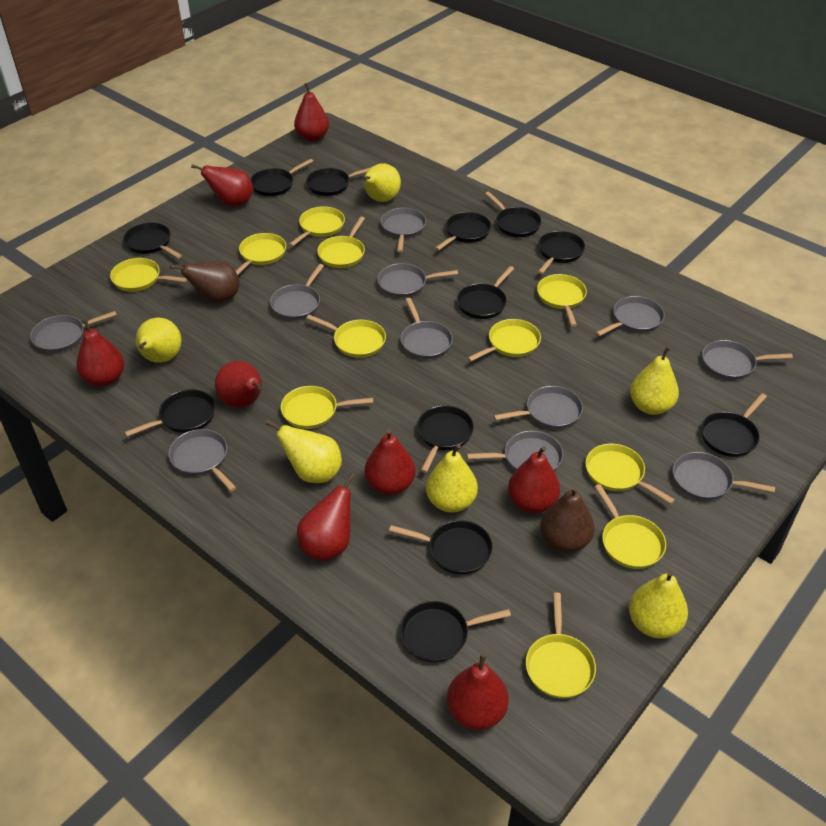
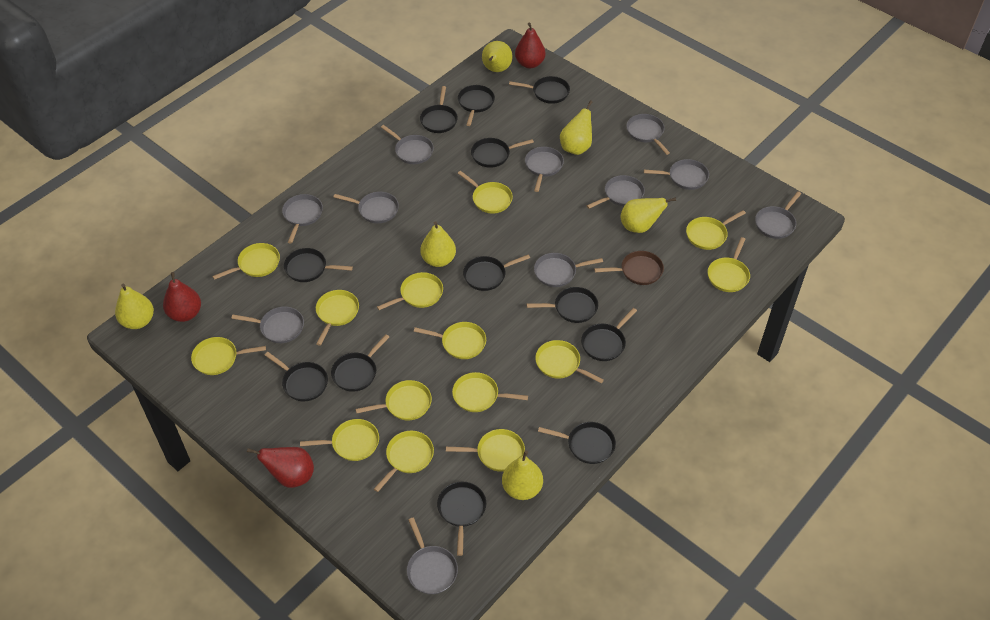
brown pan: 0 -> 1
brown pear: 2 -> 0
red pear: 8 -> 3
yellow pan: 11 -> 14

